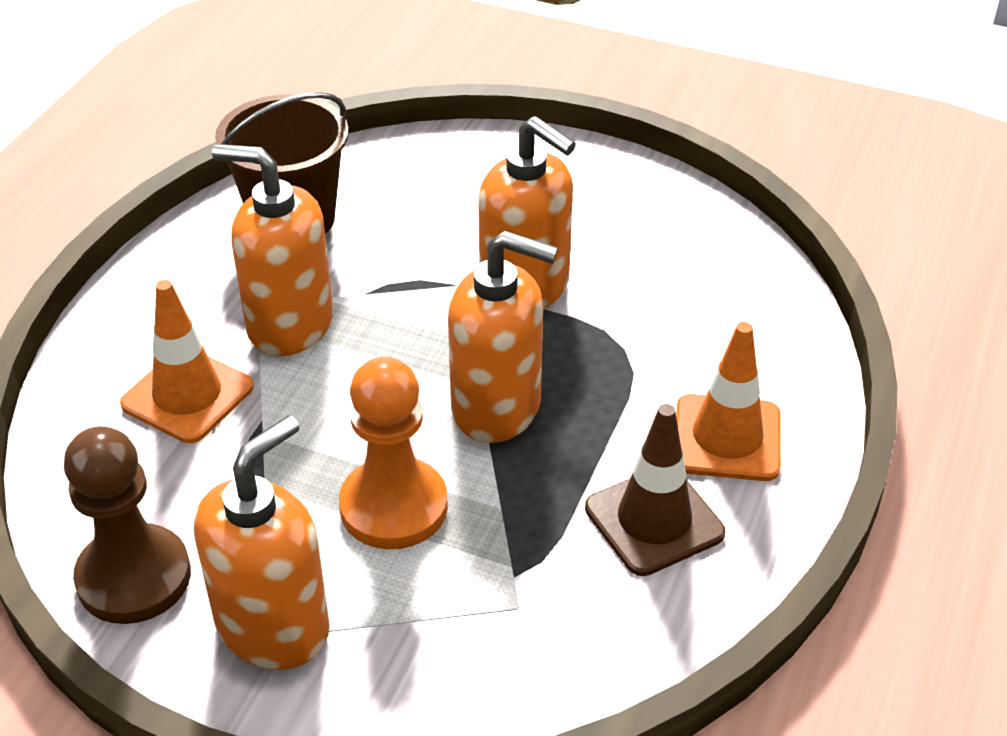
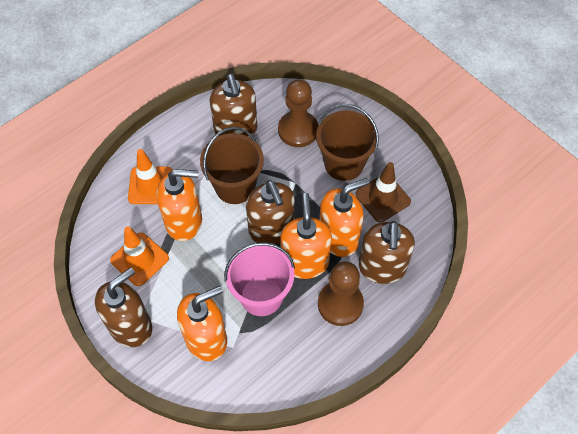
brown bucket: 1 -> 2
brown pawn: 1 -> 2
brown soap dispenser: 0 -> 4
orange pawn: 1 -> 0
pink bucket: 0 -> 1

